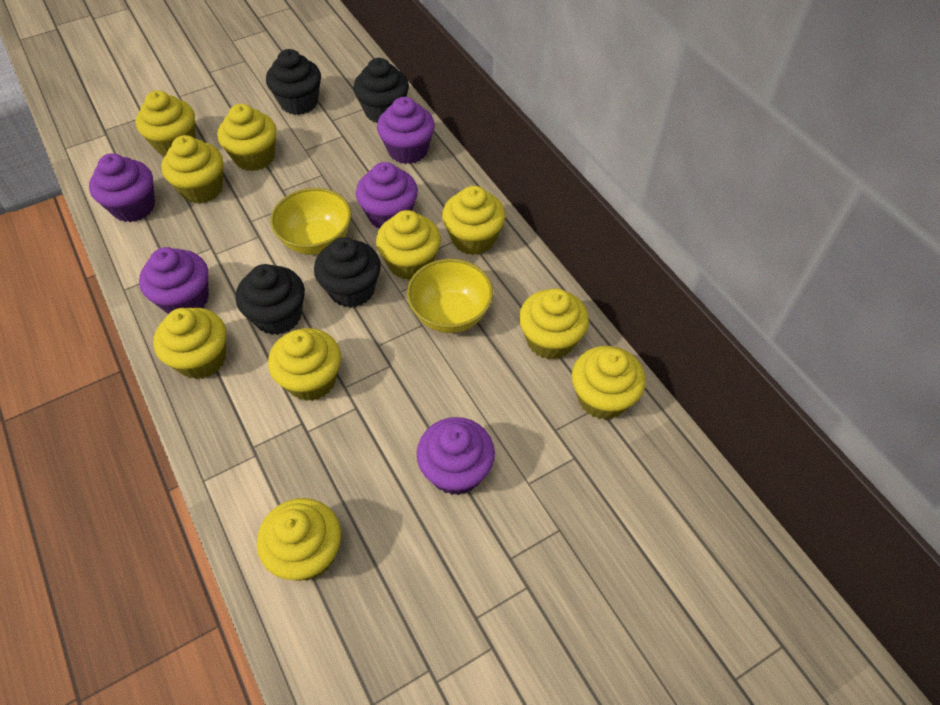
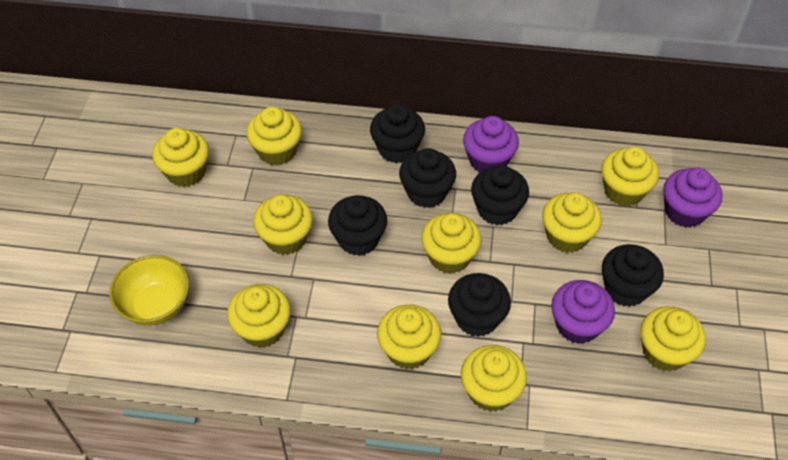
black cupcake: 4 -> 6
purple cupcake: 5 -> 3
yellow bowl: 2 -> 1

